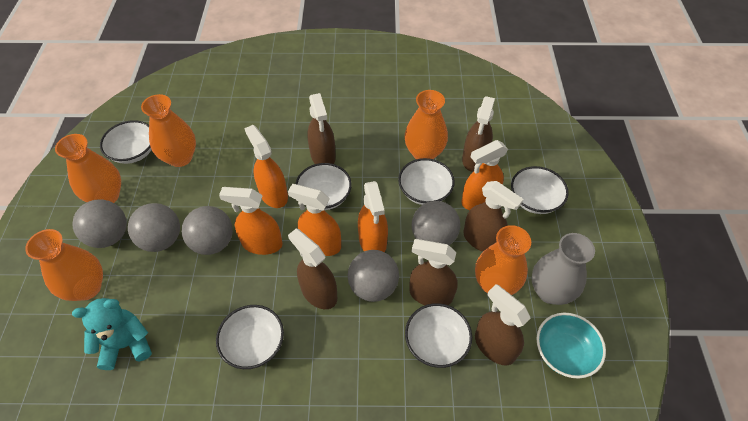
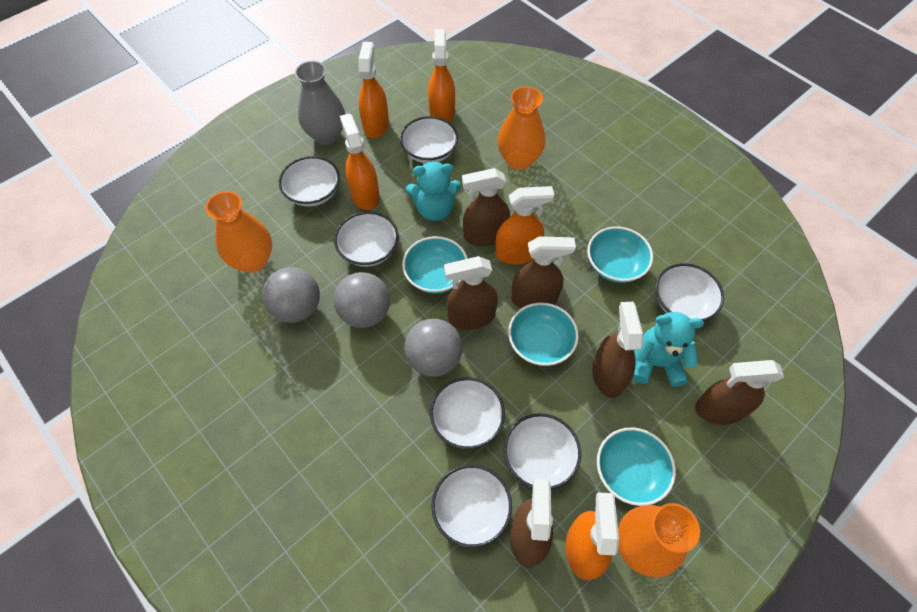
grey ball: 5 -> 3
orange vase: 5 -> 3
turquoise bowl: 1 -> 4
turquoise teddy bear: 1 -> 2
white bowl: 6 -> 7

